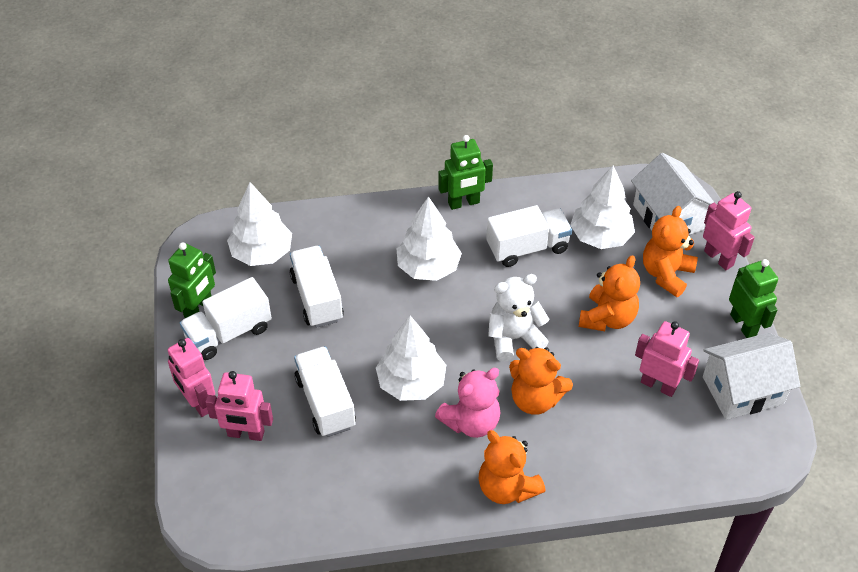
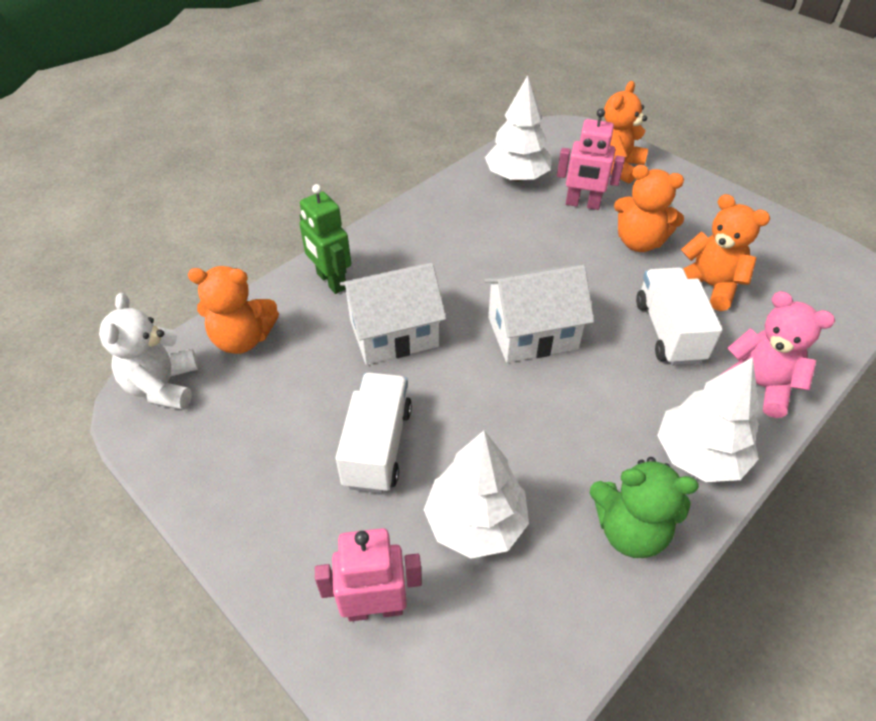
green robot: 3 -> 1
green teddy bear: 0 -> 1
pink robot: 4 -> 2
white tree: 4 -> 3
white truck: 4 -> 2

